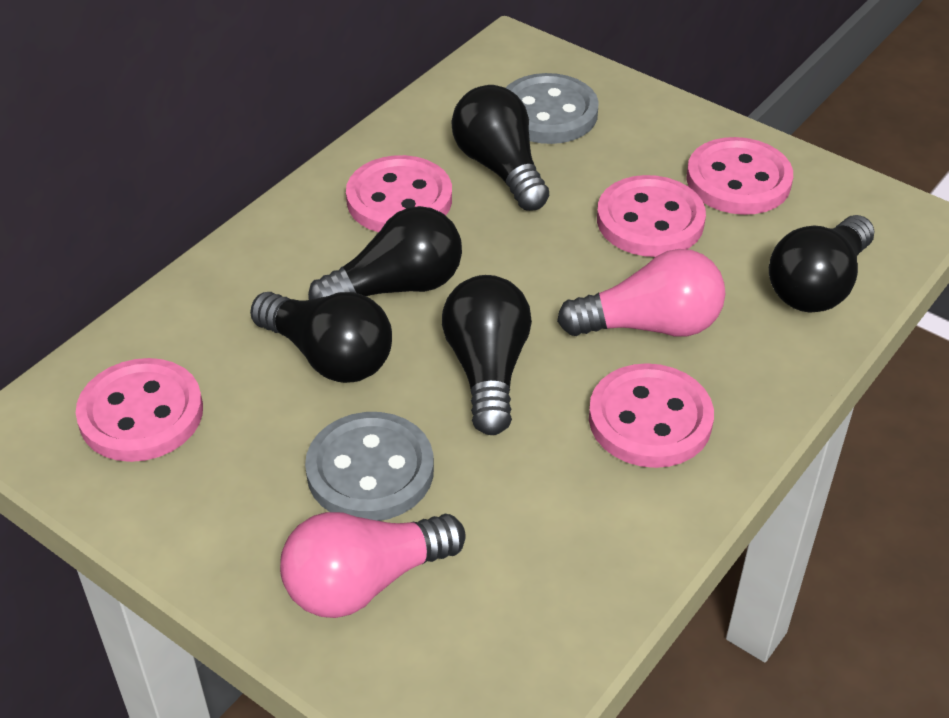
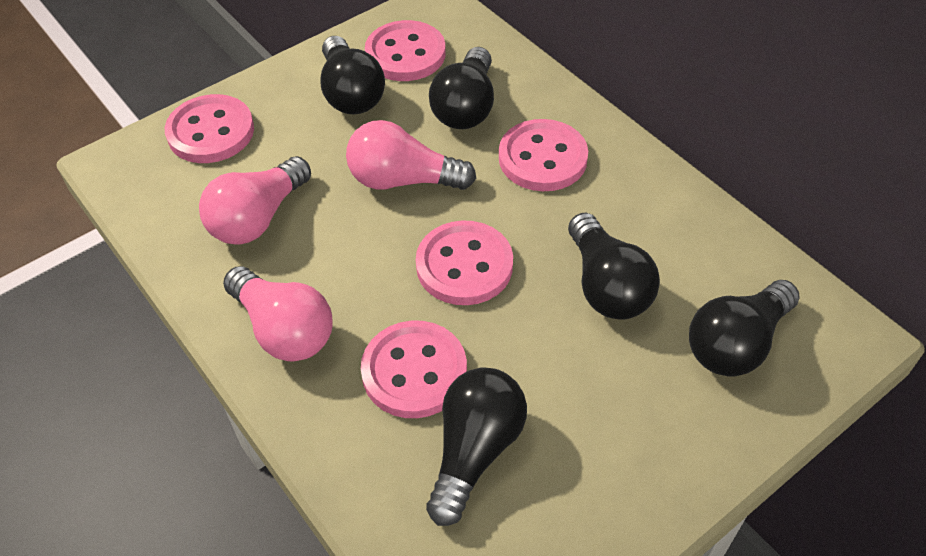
grey button: 2 -> 0
pink light bulb: 2 -> 3

